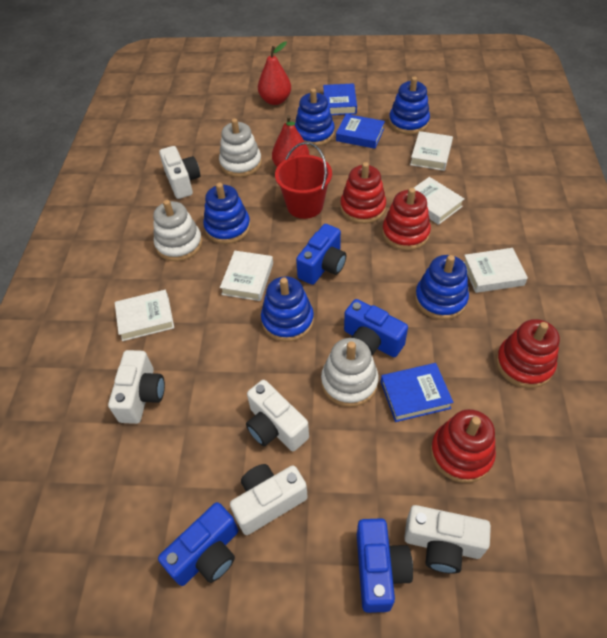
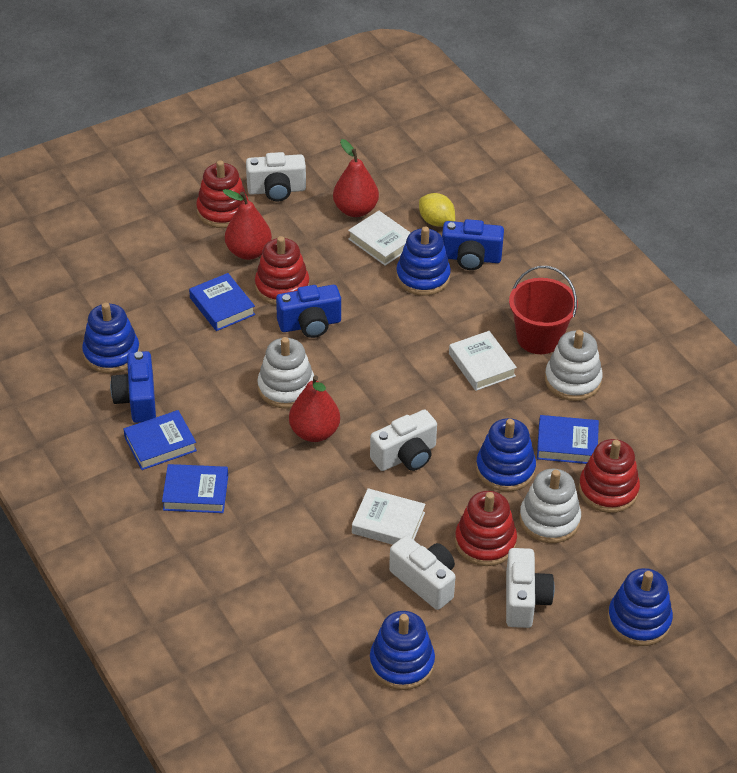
blue book: 3 -> 4
blue camera: 4 -> 3
red pear: 2 -> 3
white book: 5 -> 3
white camera: 5 -> 4
yellow lemon: 0 -> 1

